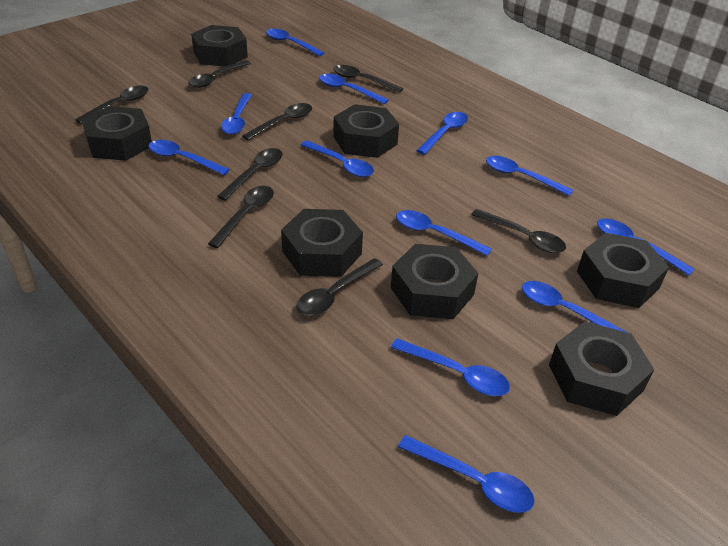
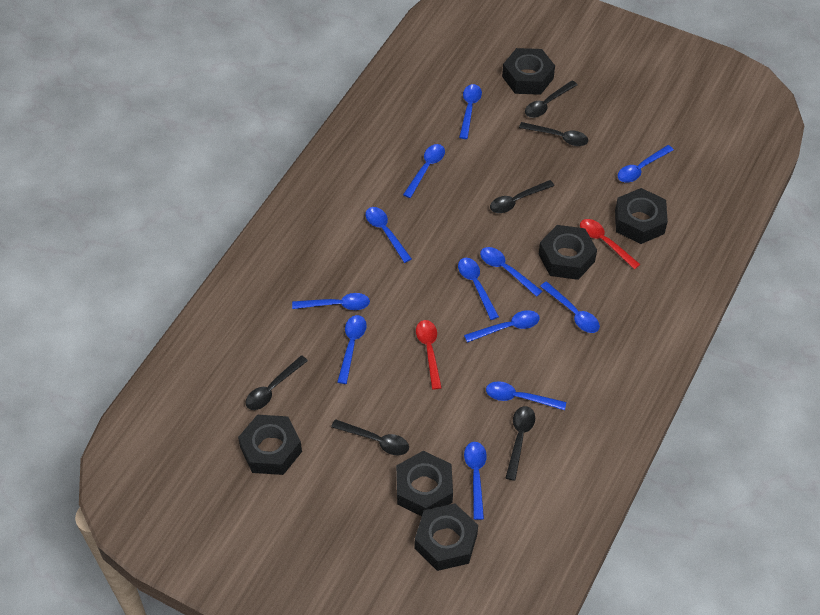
black nut: 7 -> 6
black spoon: 8 -> 6
red spoon: 0 -> 2

